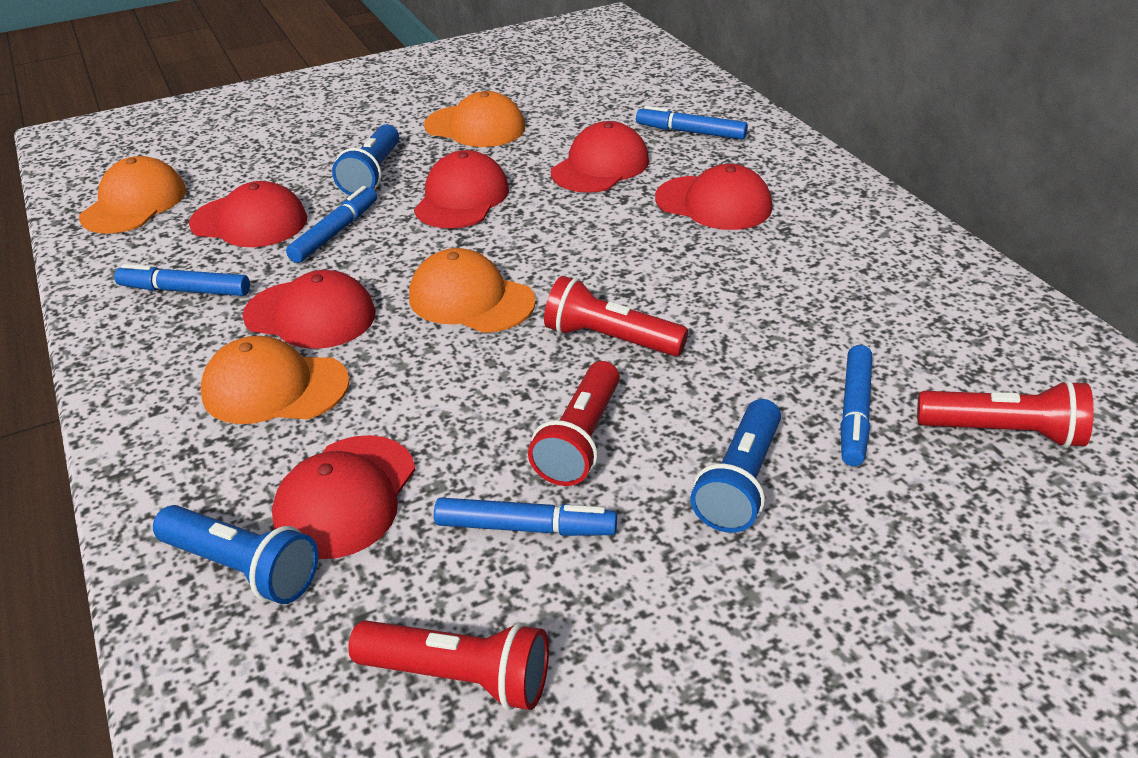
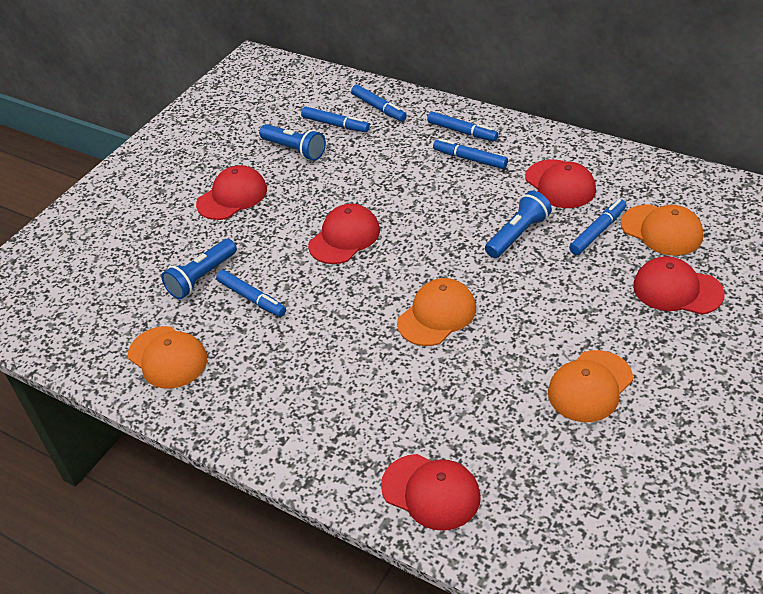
blue marker: 5 -> 6
red cap: 6 -> 5
red flashlight: 4 -> 0

